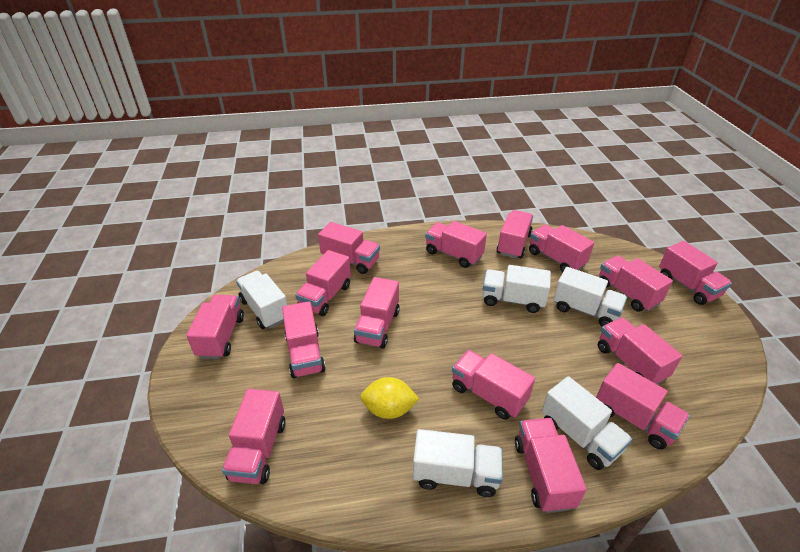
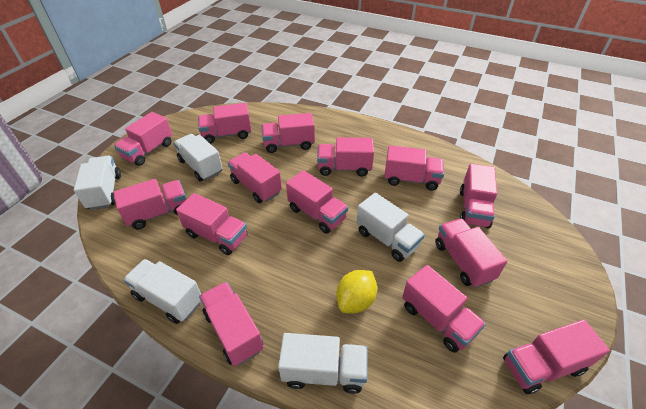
pink truck: 15 -> 14

